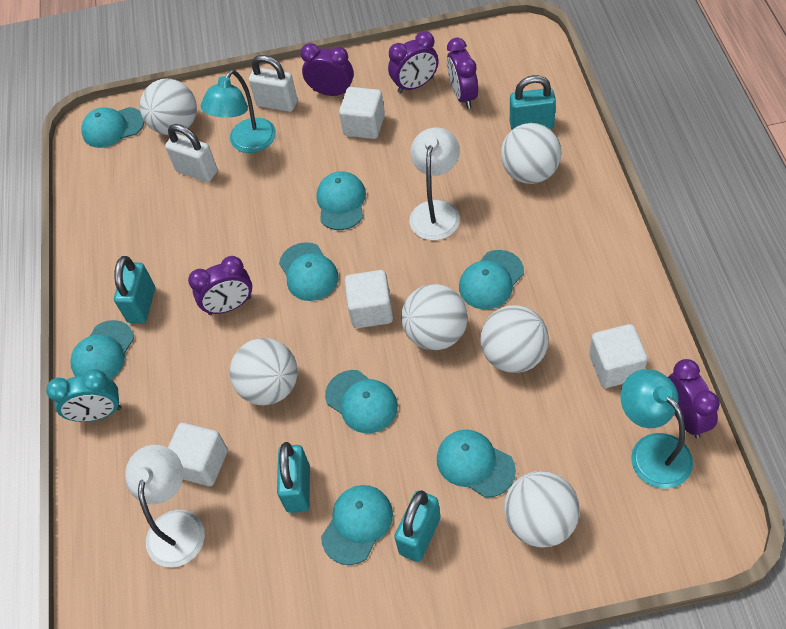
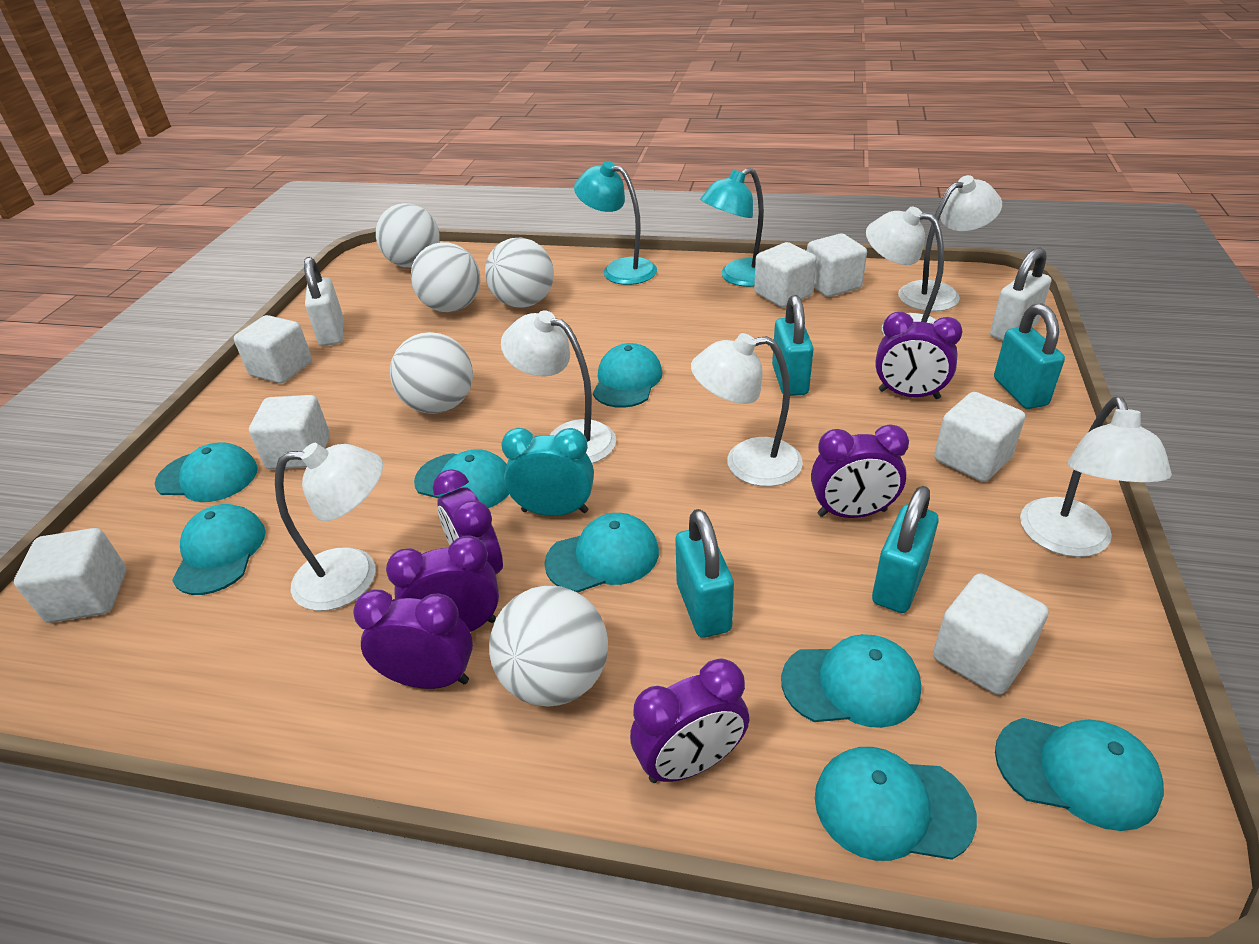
purple clock: 5 -> 6
white ball: 6 -> 5
white cube: 4 -> 7
white lamp: 2 -> 6

